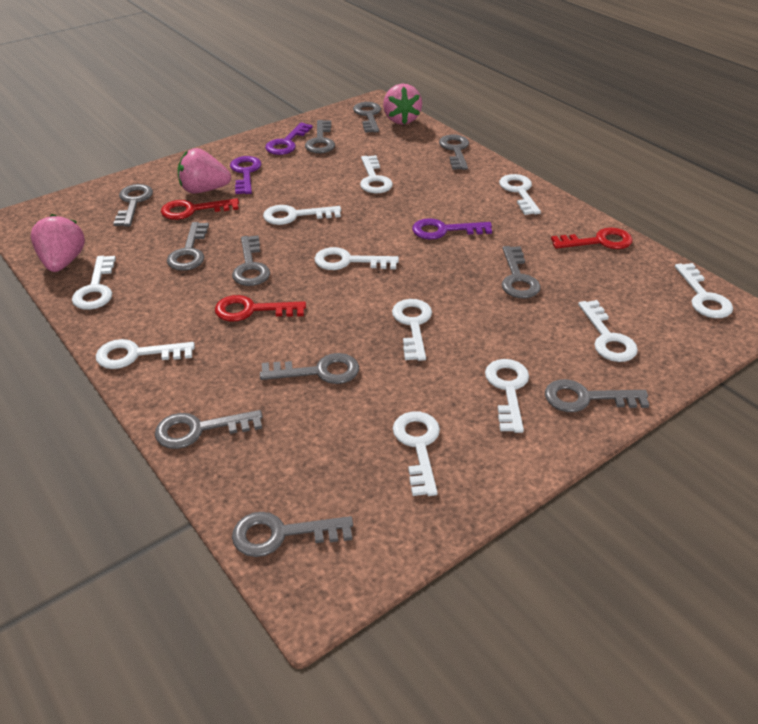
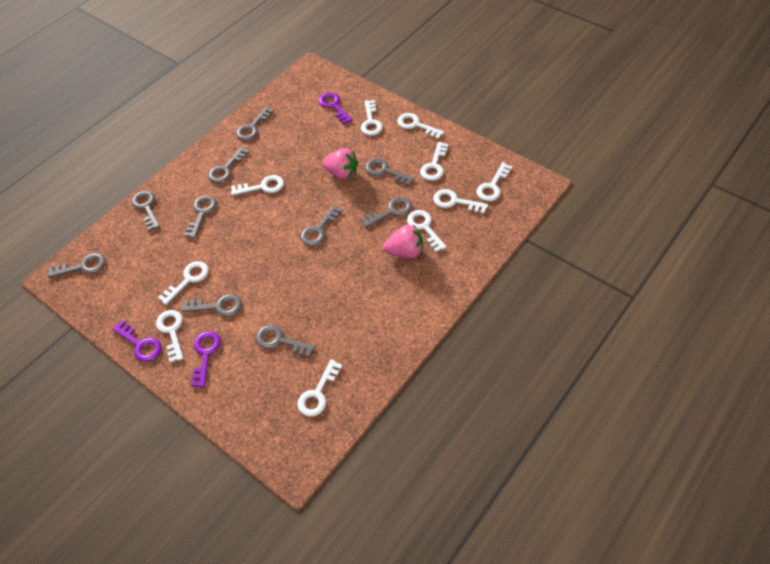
grey key: 11 -> 10
pink strawberry: 3 -> 2
red key: 3 -> 0
white key: 11 -> 10

